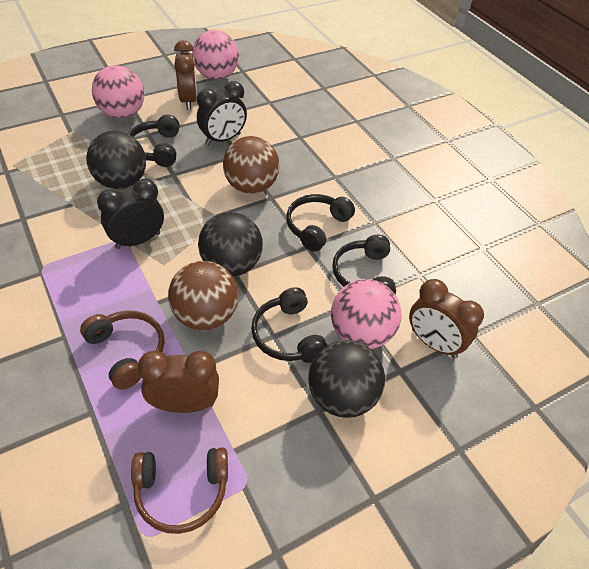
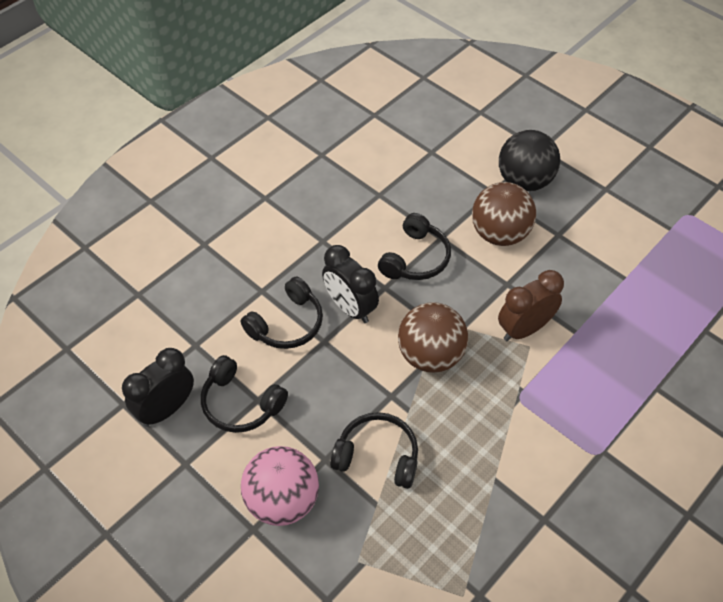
black ball: 3 -> 1
brown clock: 3 -> 1
brown headphones: 2 -> 0
pink ball: 3 -> 1

